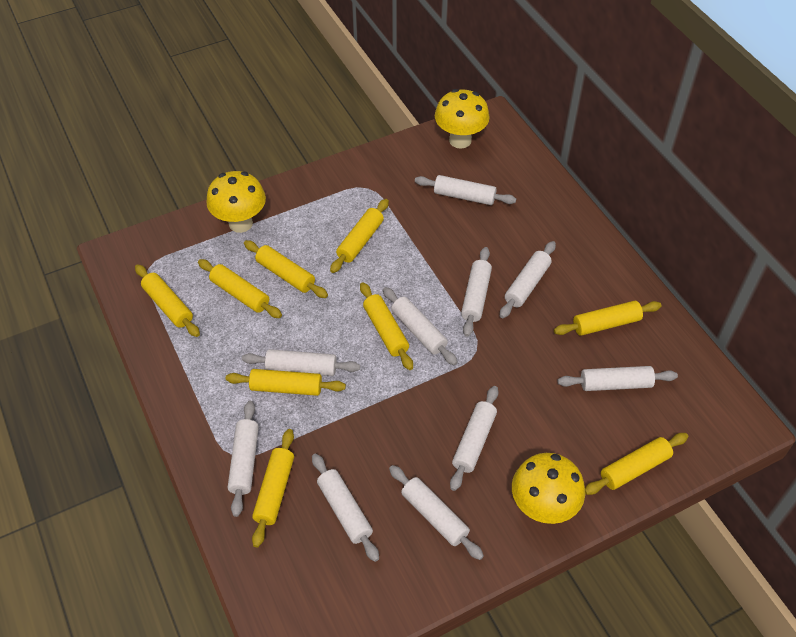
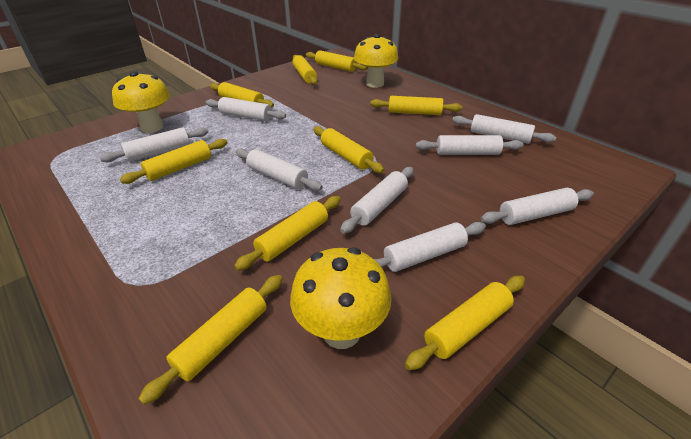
white rolling pin: 10 -> 8

